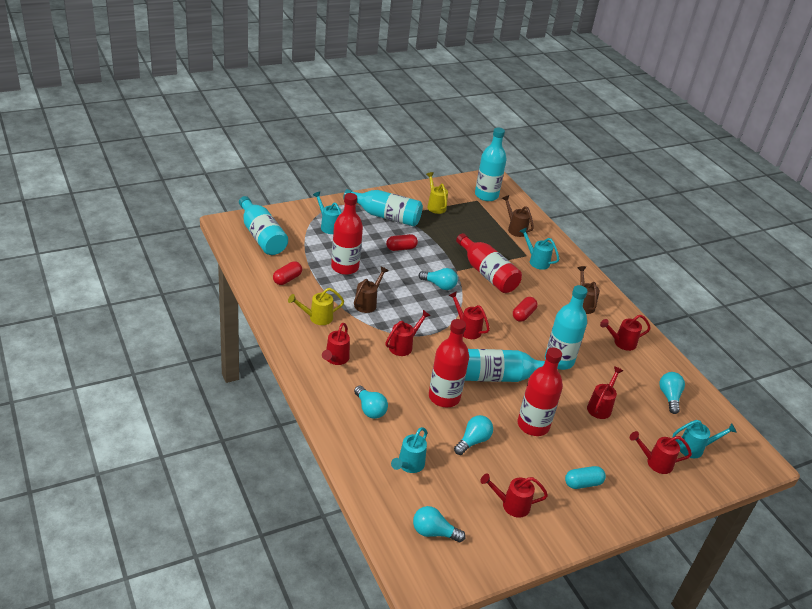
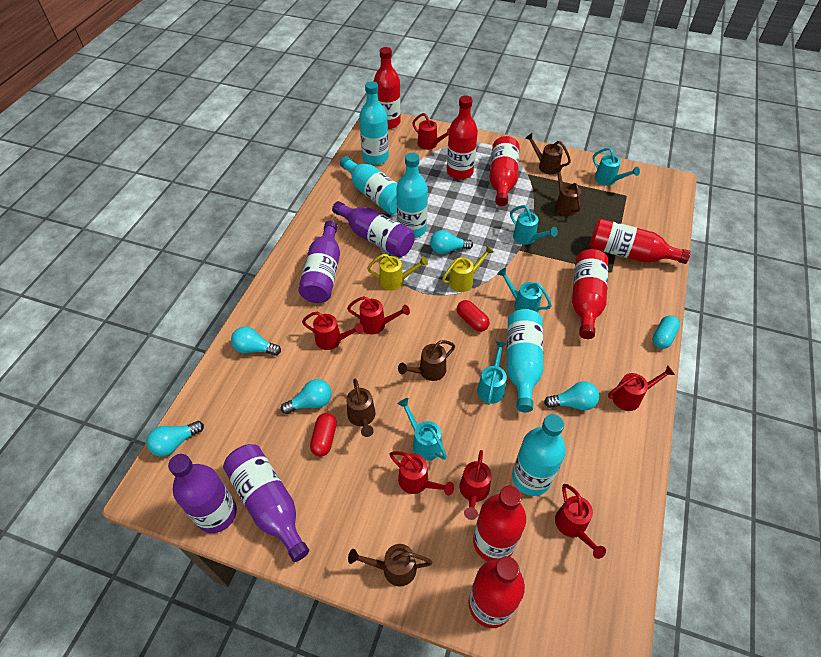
brown watering can: 3 -> 5
purple bottle: 0 -> 4
red bottle: 4 -> 7
red capsule: 3 -> 2
turquoise watering can: 4 -> 5

